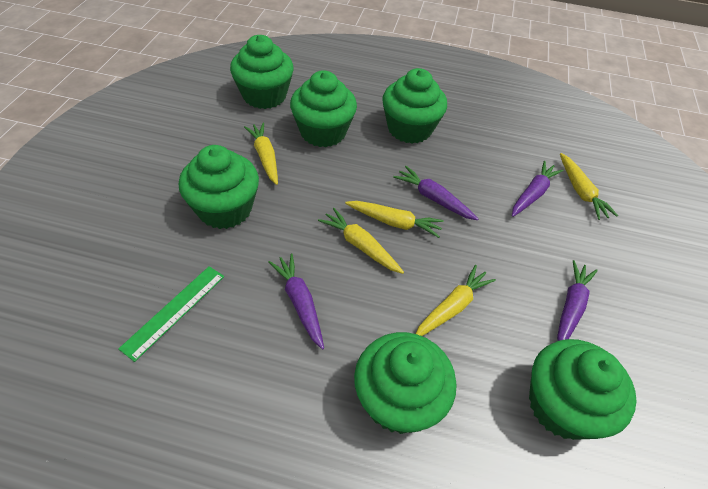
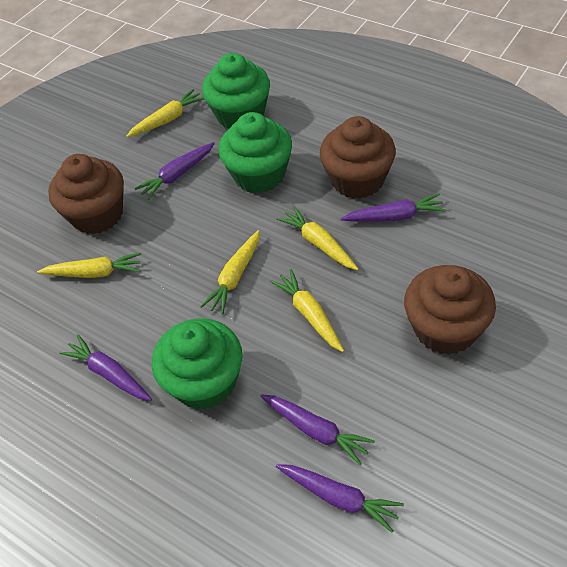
brown cupcake: 0 -> 3
green cupcake: 6 -> 3
green ruler: 1 -> 0
purple carrot: 4 -> 5

